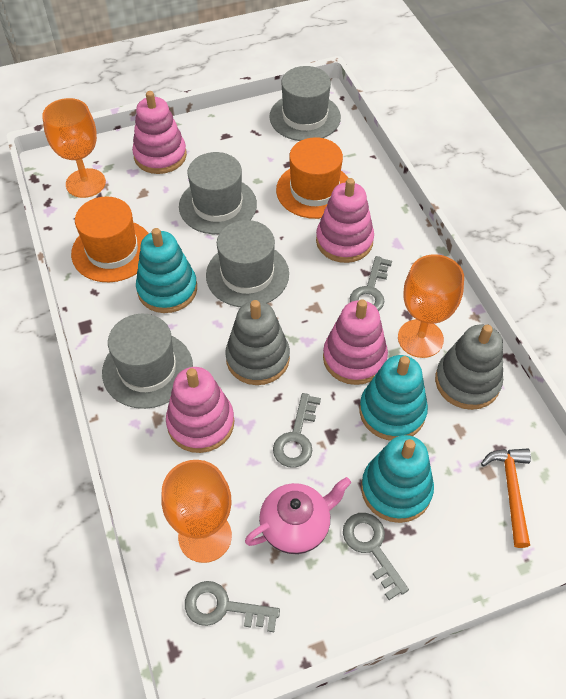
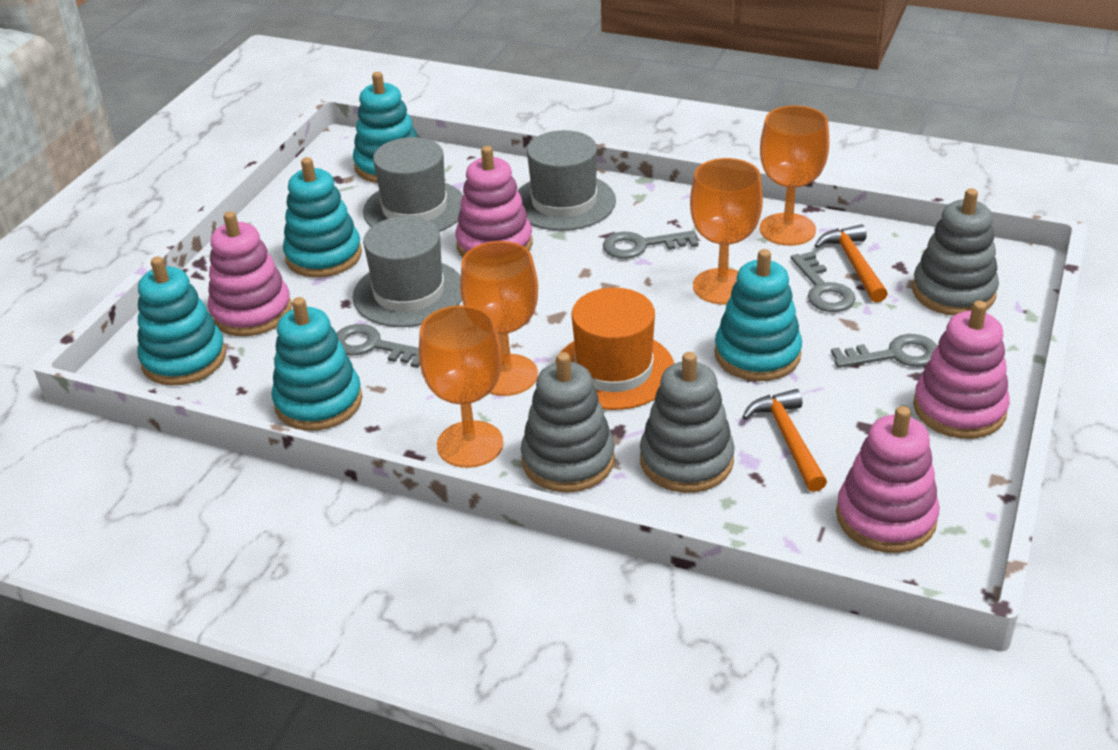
grey hat: 4 -> 3
grey stacking toy: 2 -> 3
orange goblet: 3 -> 4
orange hammer: 1 -> 2
orange hat: 2 -> 1
pink teapot: 1 -> 0
turquoise stacking toy: 3 -> 5

